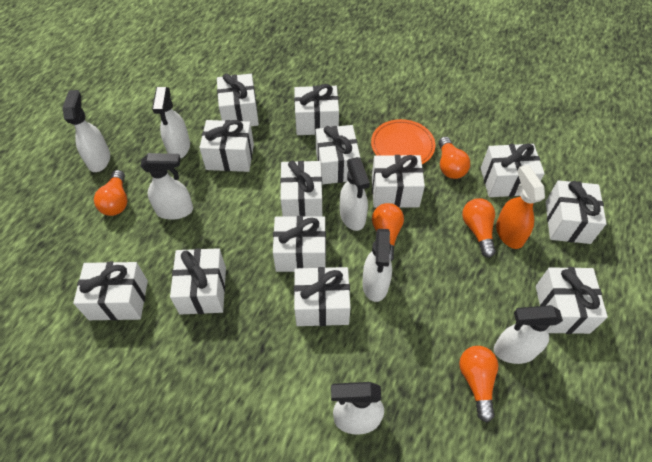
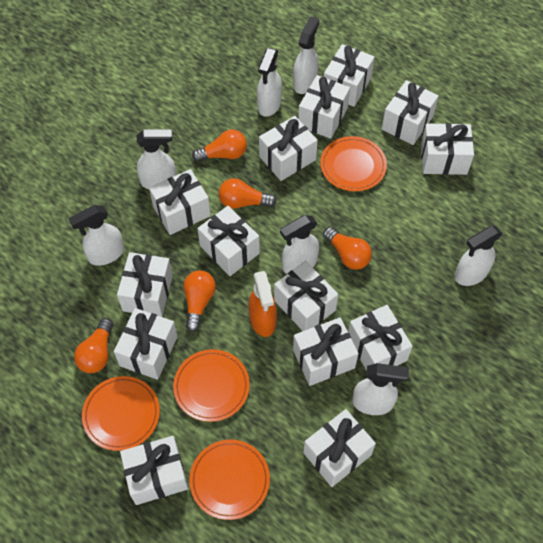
orange plate: 1 -> 4
white gift: 13 -> 14

